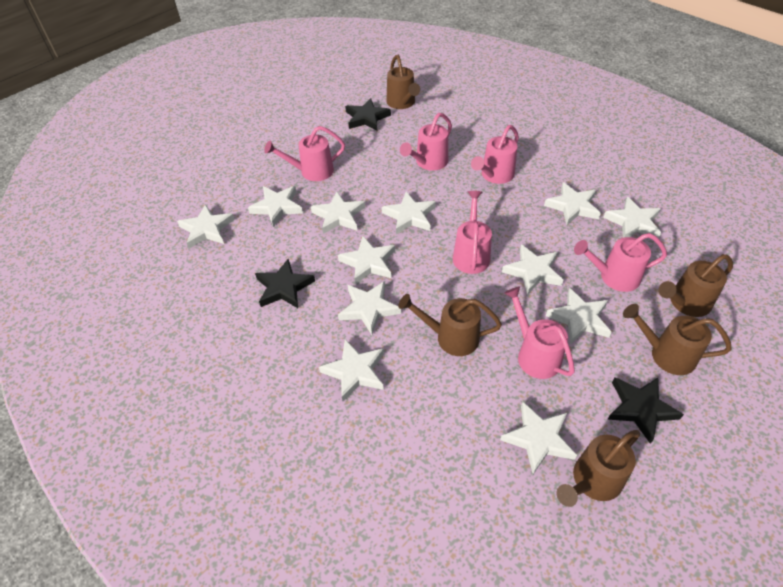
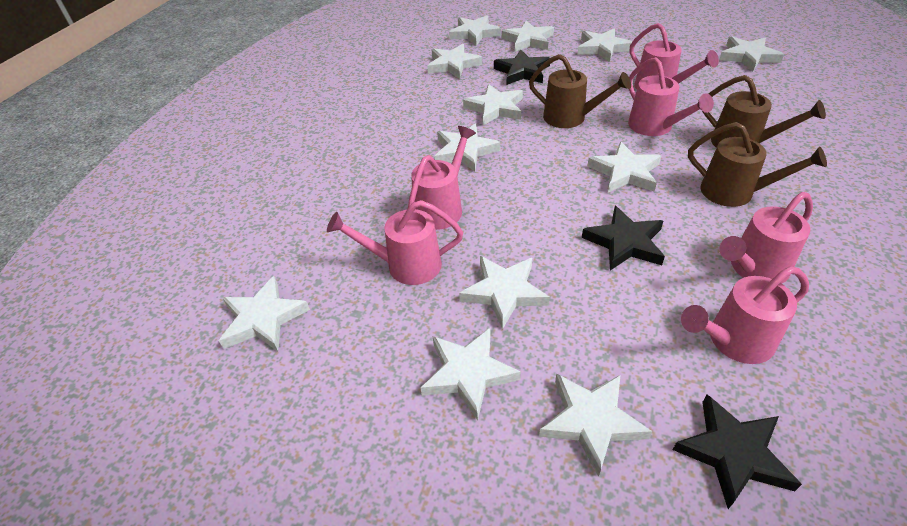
brown watering can: 5 -> 3

